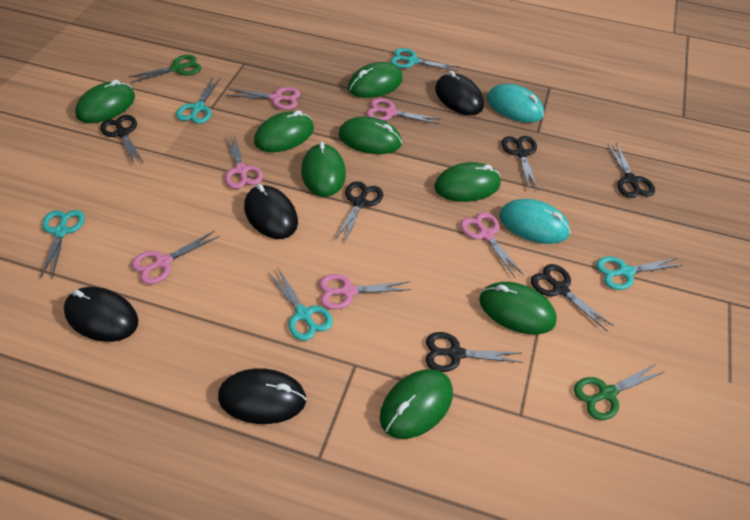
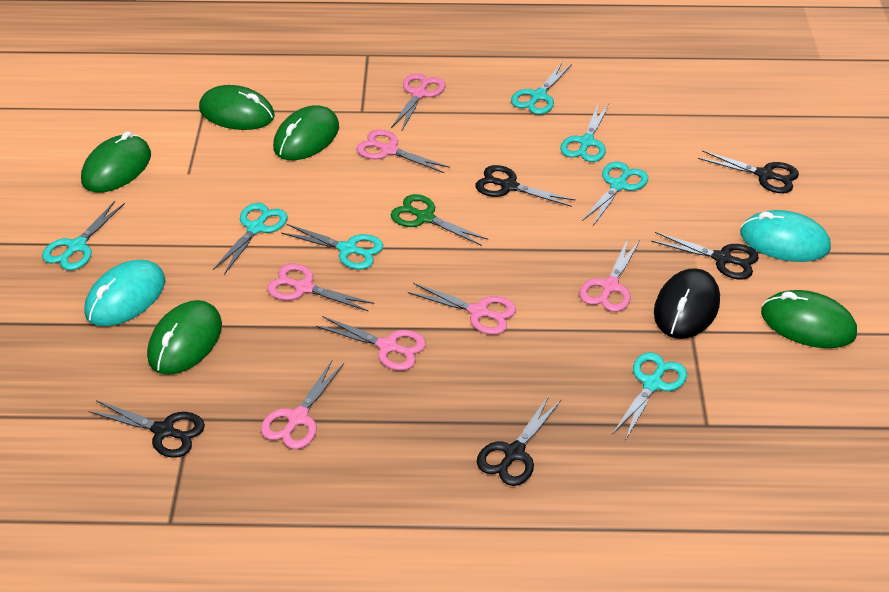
black mouse: 4 -> 1
black scissors: 6 -> 5
green mouse: 8 -> 5
green scissors: 2 -> 1
pink scissors: 6 -> 7
turquoise scissors: 5 -> 7

